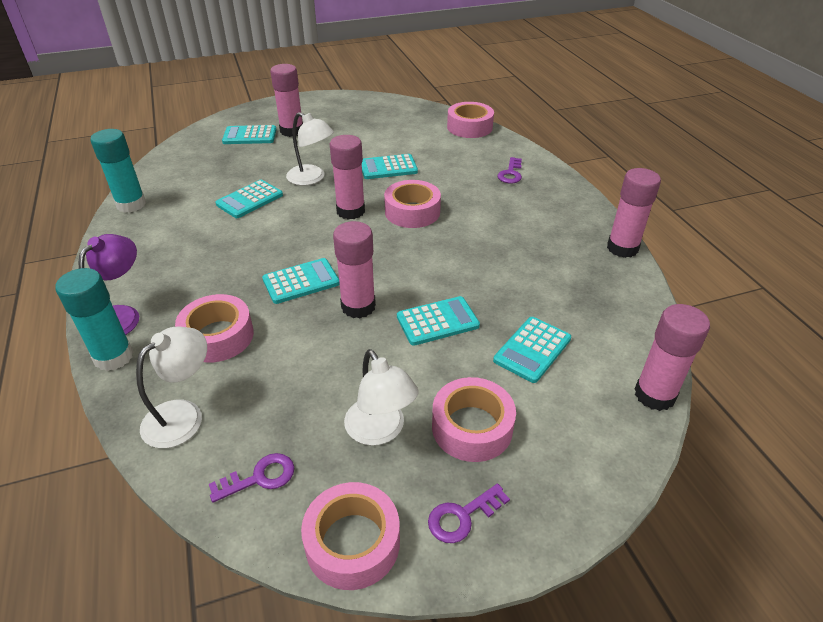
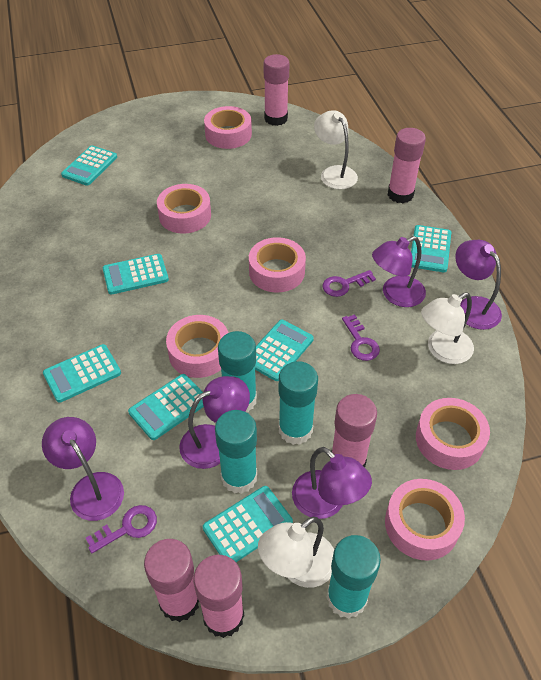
pink tape: 5 -> 6
purple lamp: 1 -> 5
turquoise calculator: 6 -> 7
turquoise glue stick: 2 -> 4

